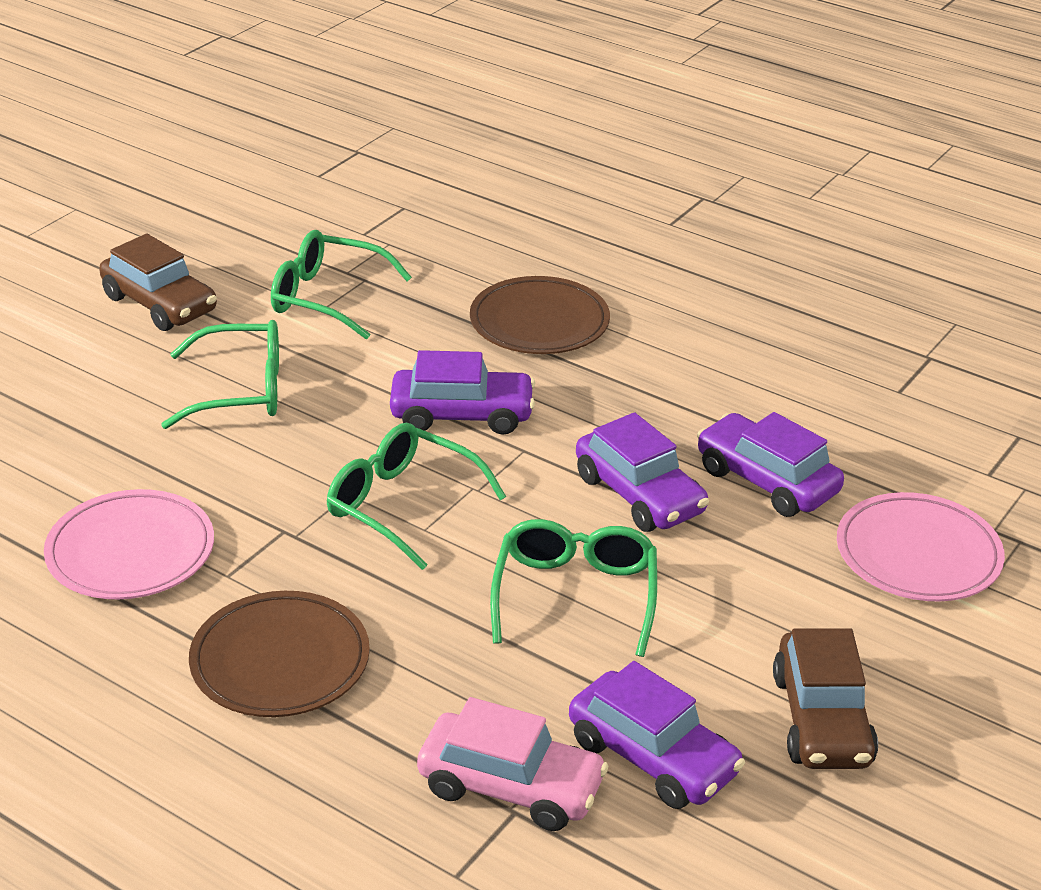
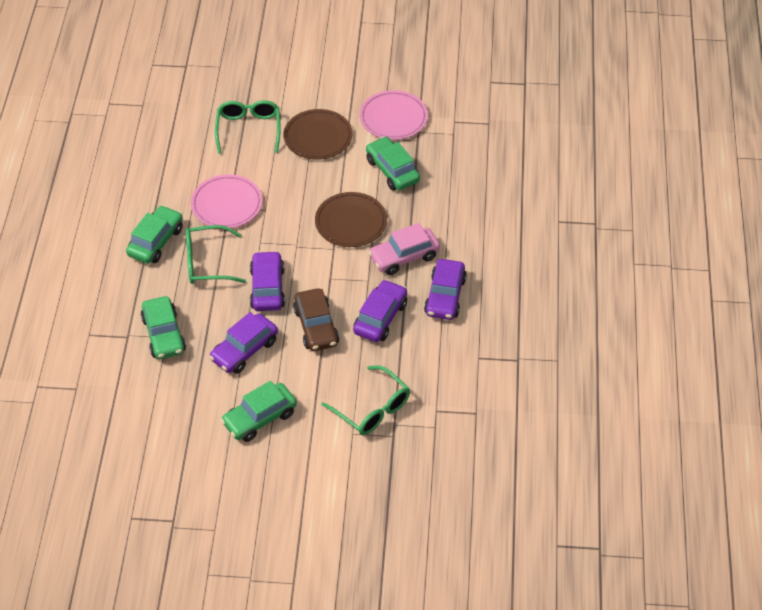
brown car: 2 -> 1
green car: 0 -> 4
green glasses: 4 -> 3

